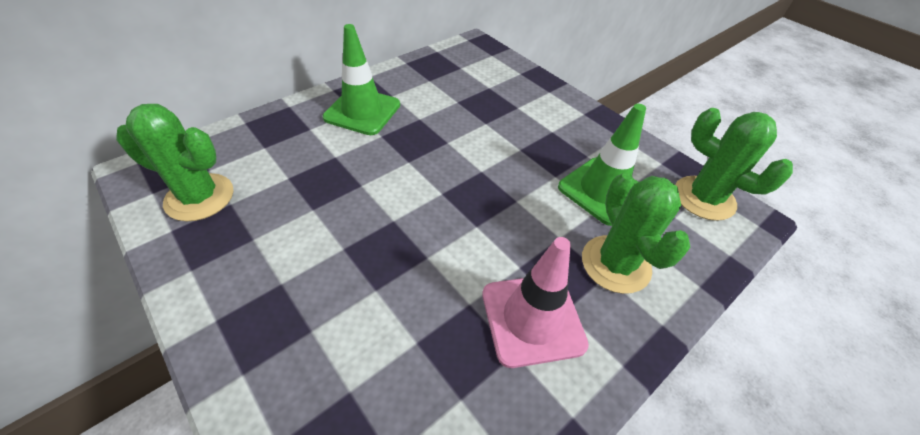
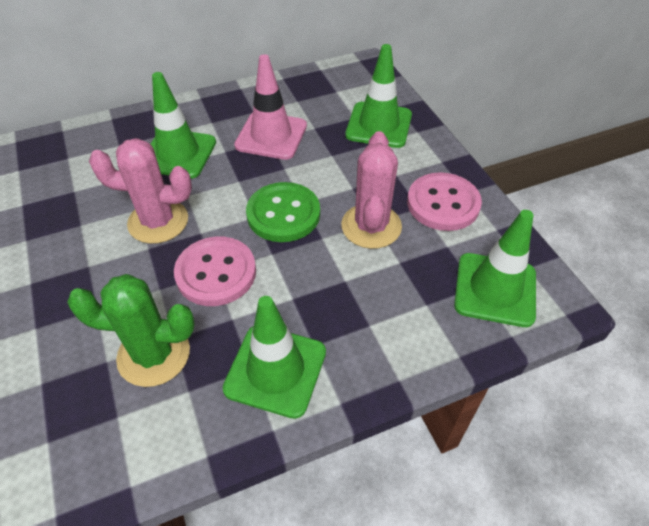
green button: 0 -> 1
green cactus: 3 -> 1
green traffic cone: 2 -> 4
pink button: 0 -> 2
pink cactus: 0 -> 2

